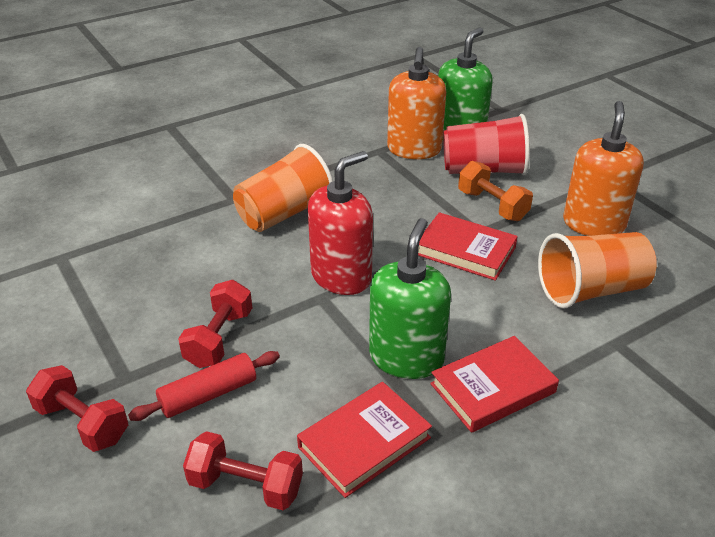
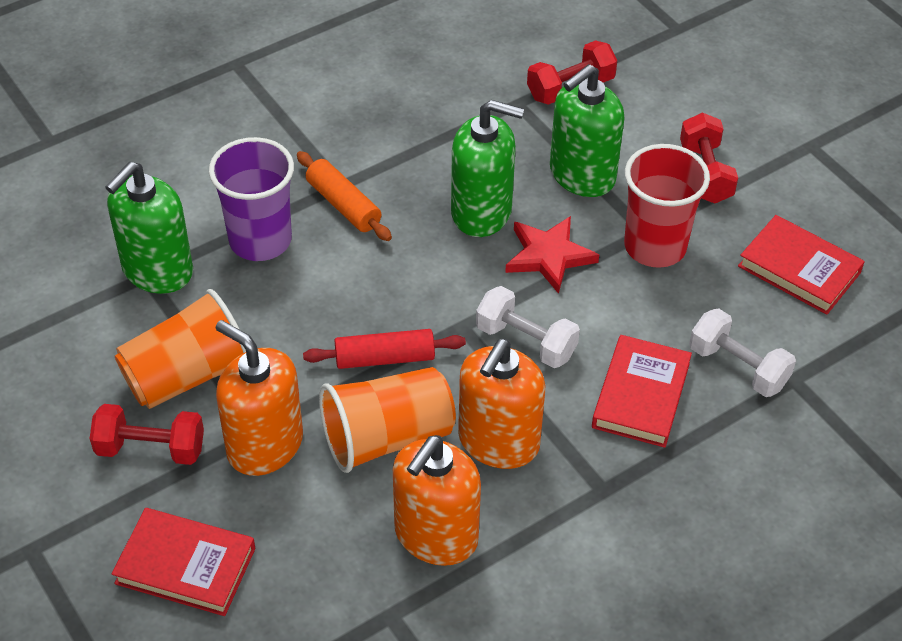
green soap dispenser: 2 -> 3
orange dumbbell: 1 -> 0
orange rolling pin: 0 -> 1
orange soap dispenser: 2 -> 3
purple cup: 0 -> 1
red soap dispenser: 1 -> 0
red star: 0 -> 1
white dumbbell: 0 -> 2

